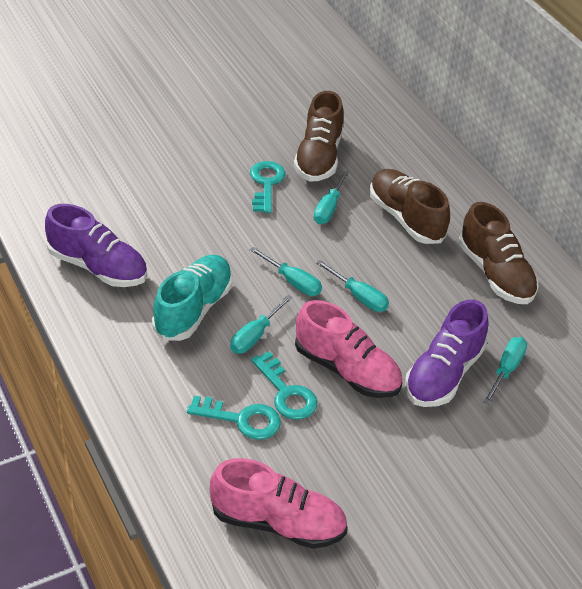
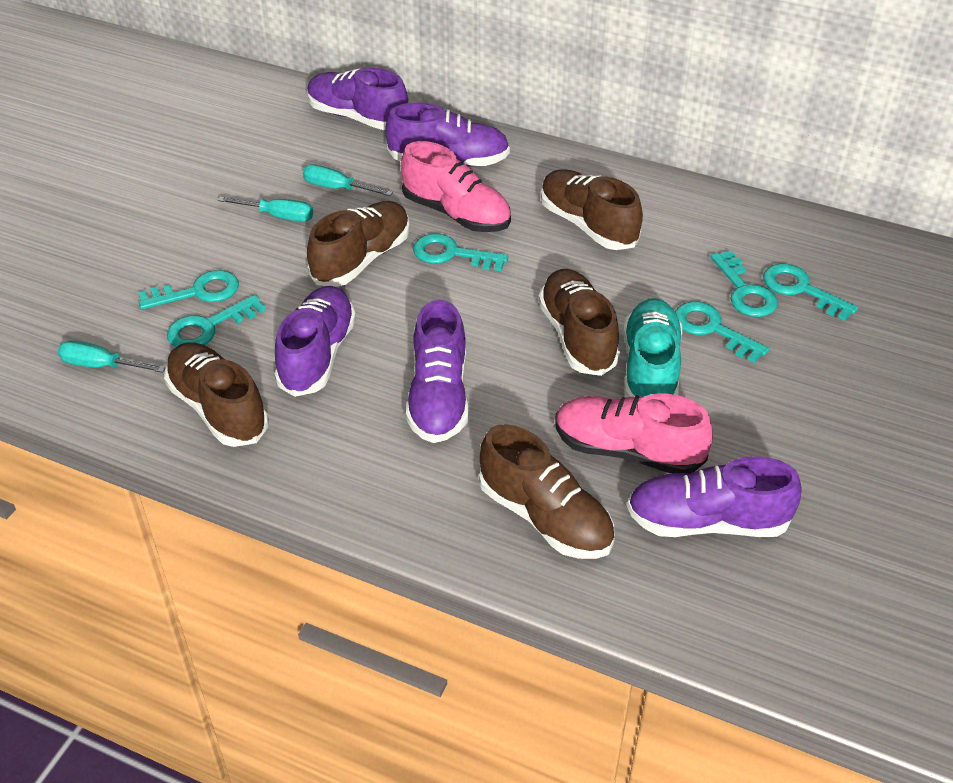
brown shoe: 3 -> 5
purple shoe: 2 -> 5
turquoise key: 3 -> 6
turquoise screwdriver: 5 -> 3

